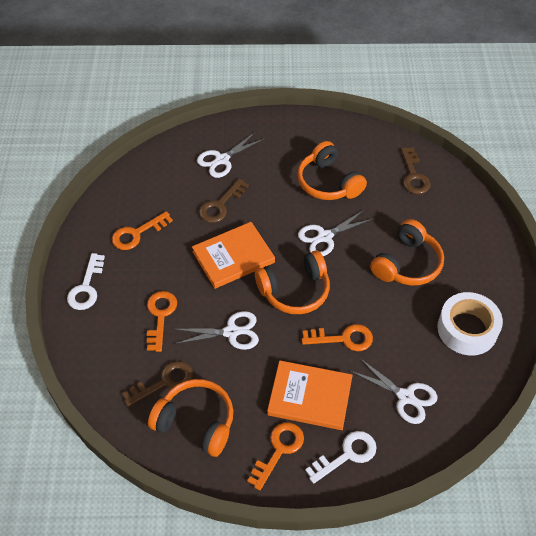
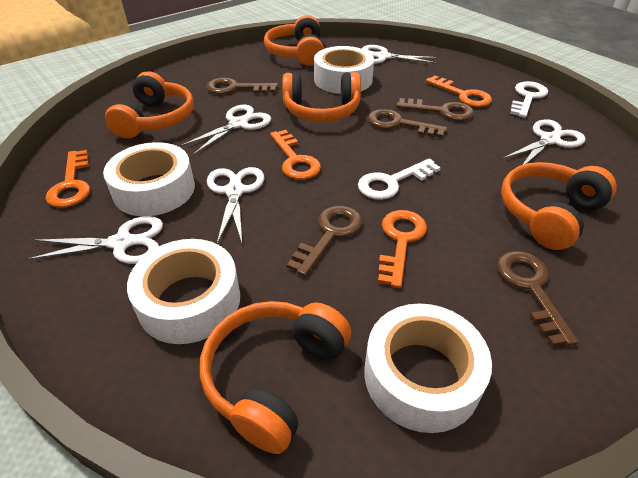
brown key: 3 -> 5
orange book: 2 -> 0
orange headphones: 4 -> 5
white scissors: 4 -> 5
white tape: 1 -> 4

